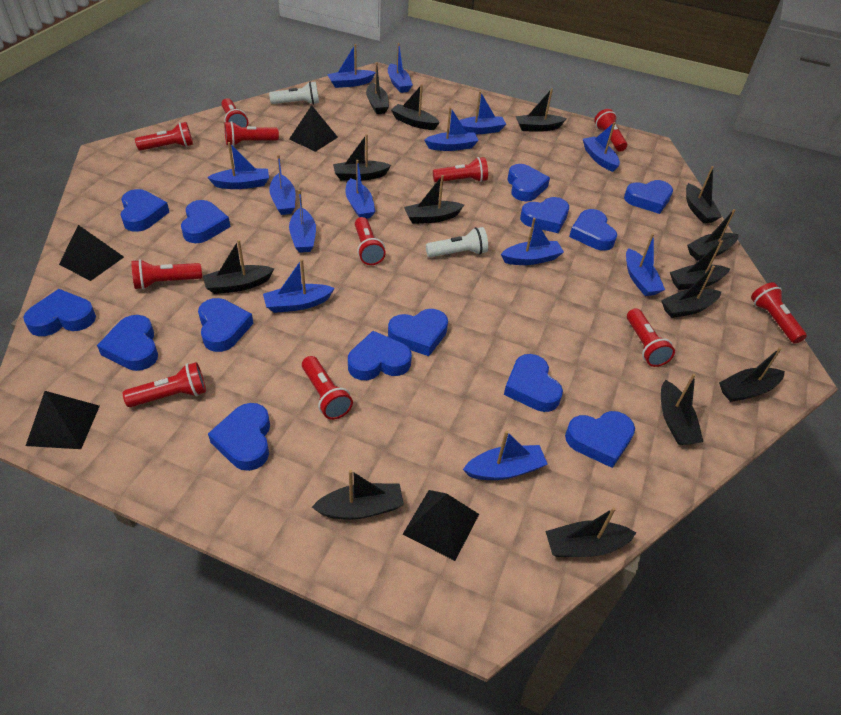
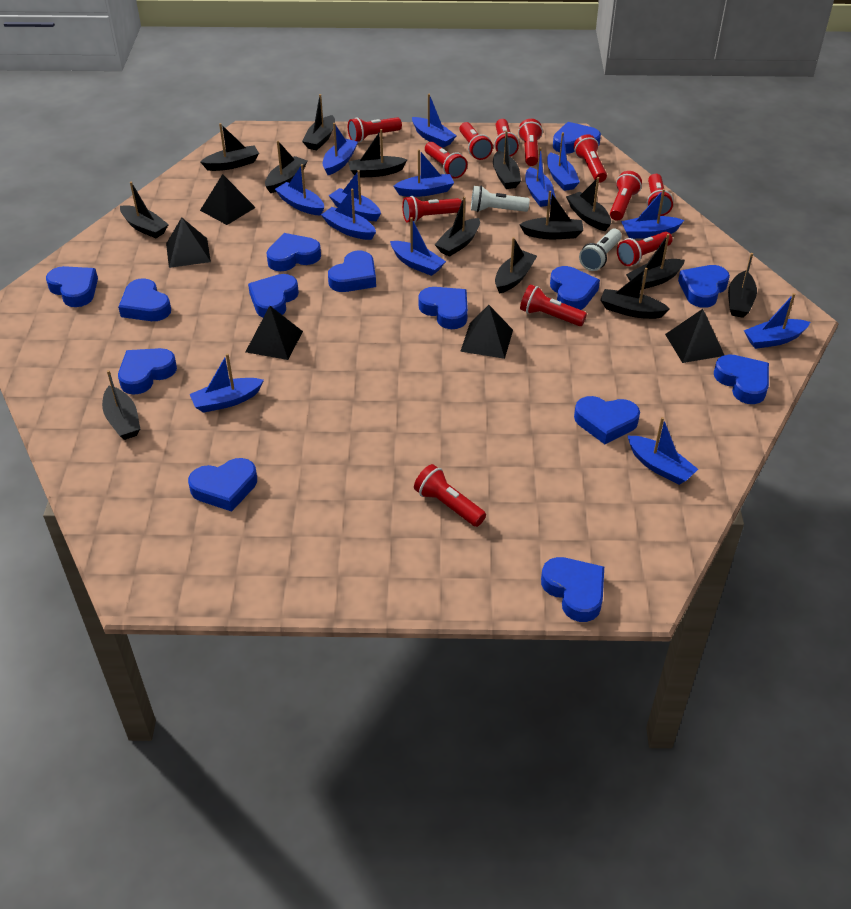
black pyramid: 4 -> 5
red flashlight: 11 -> 12

